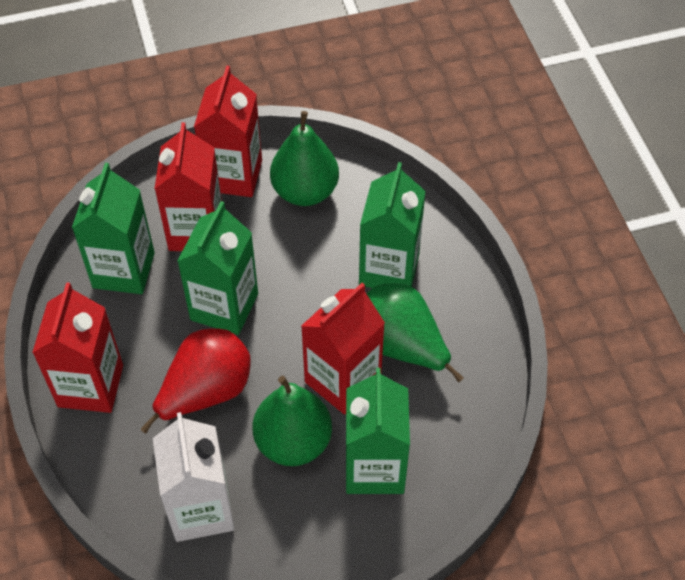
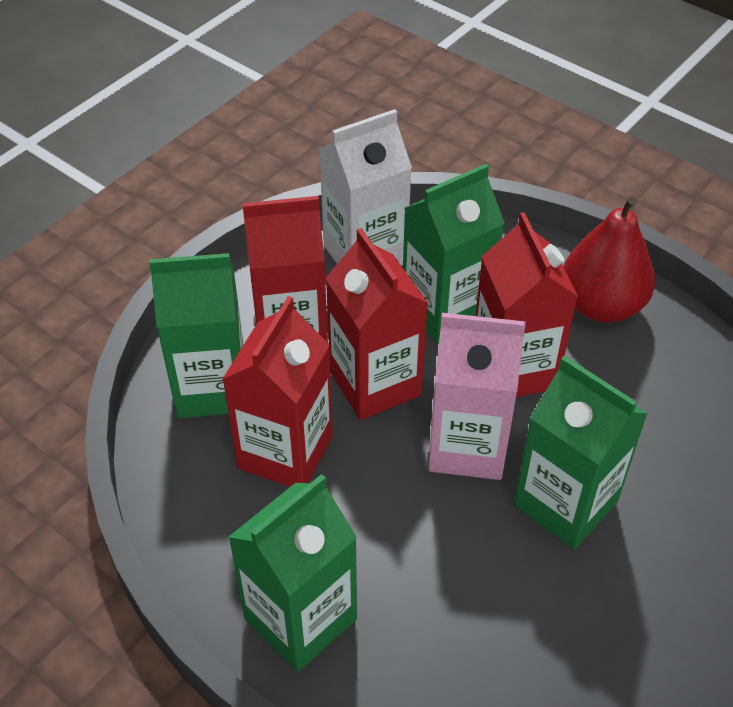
green pear: 3 -> 0
pink carton: 0 -> 1

